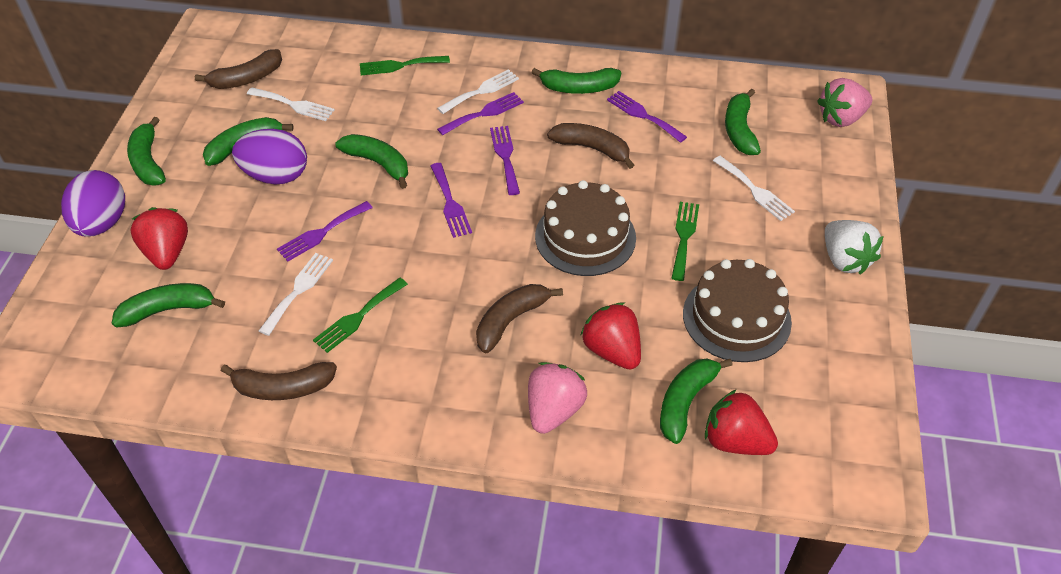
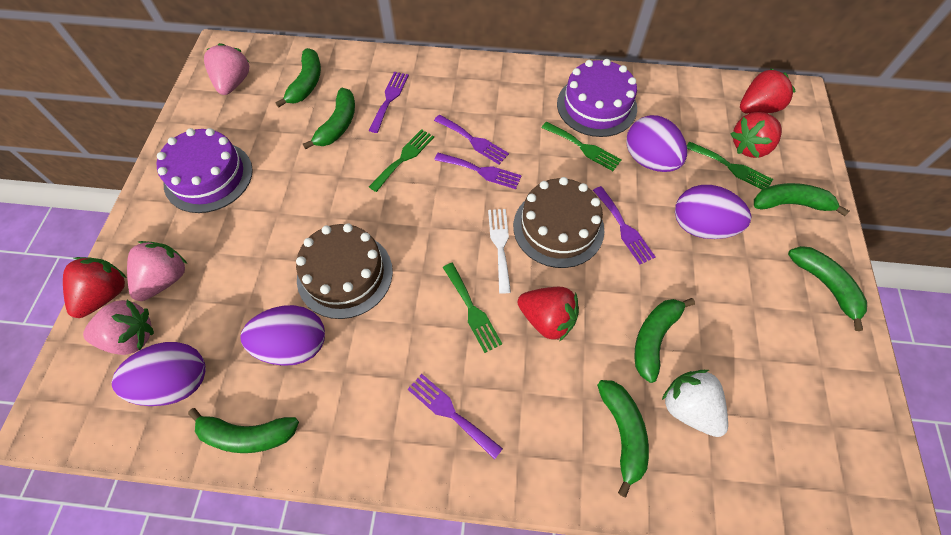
brown banana: 4 -> 0
green fork: 3 -> 4
pink strawberry: 2 -> 3
purple cake: 0 -> 2
purple egg: 2 -> 4
red strawberry: 3 -> 4
white fork: 4 -> 1

